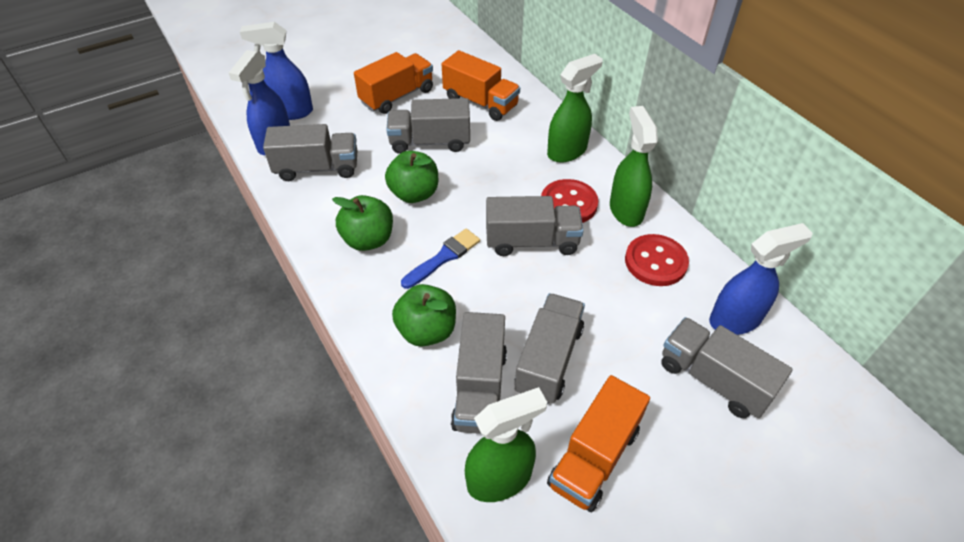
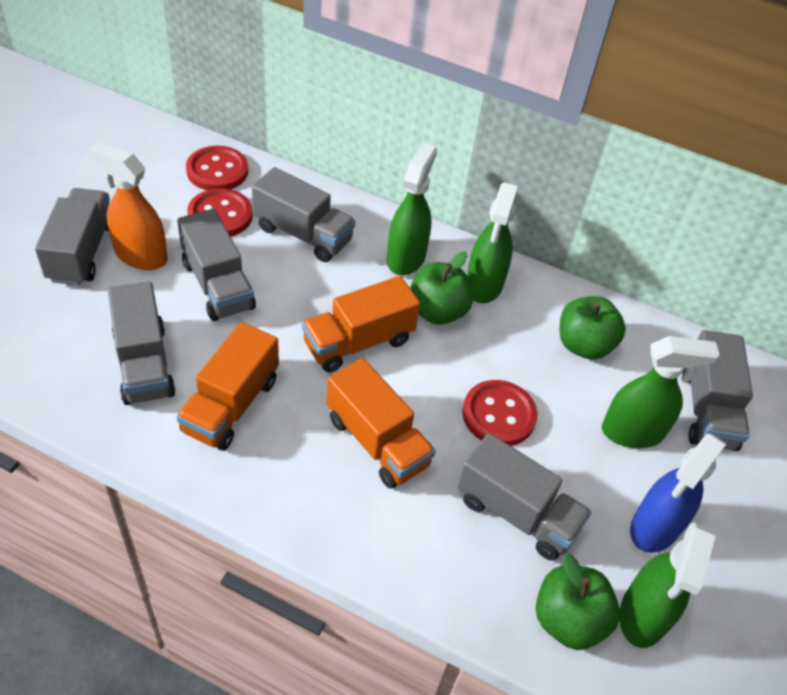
blue brush: 1 -> 0
blue spray bottle: 3 -> 1
green spray bottle: 3 -> 4
orange spray bottle: 0 -> 1
red button: 2 -> 3

